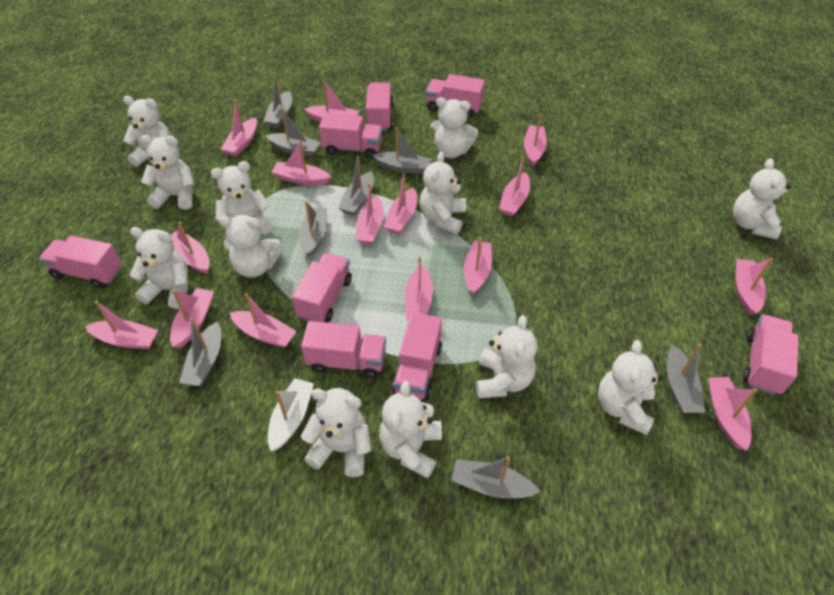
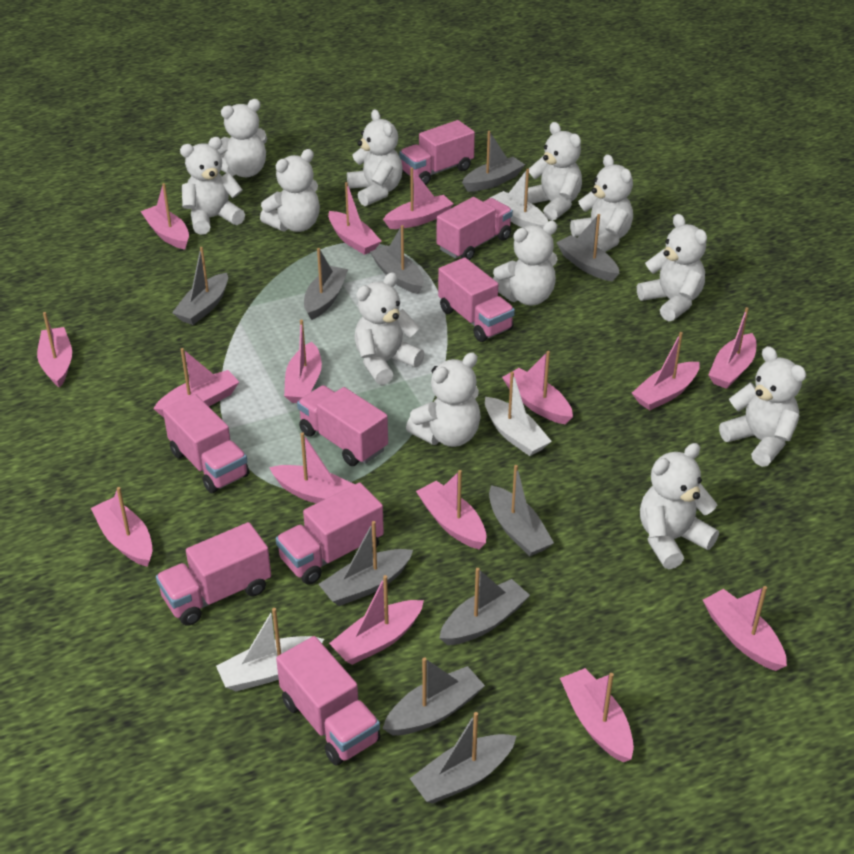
grey boat: 8 -> 10
white boat: 1 -> 3

